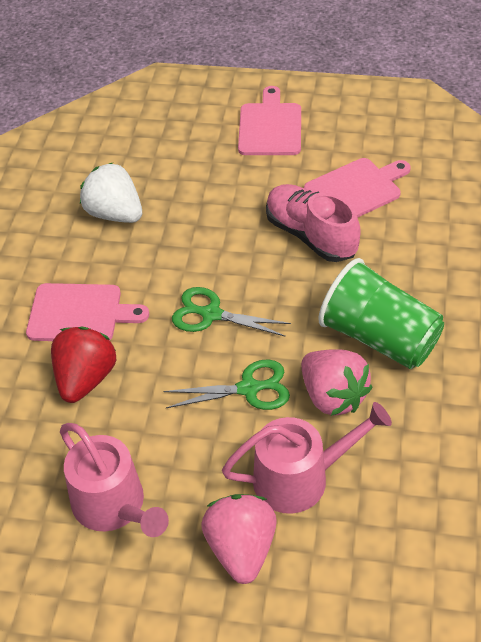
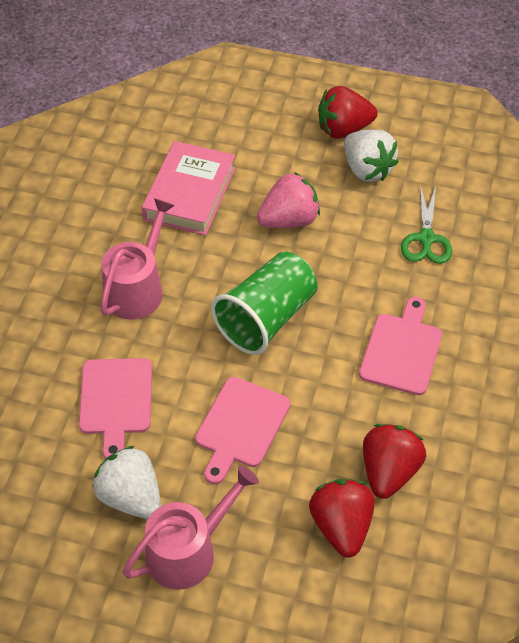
green scissors: 2 -> 1
pink book: 0 -> 1
pink shoe: 1 -> 0
pink strawberry: 2 -> 1
red strawberry: 1 -> 3
white strawberry: 1 -> 2

